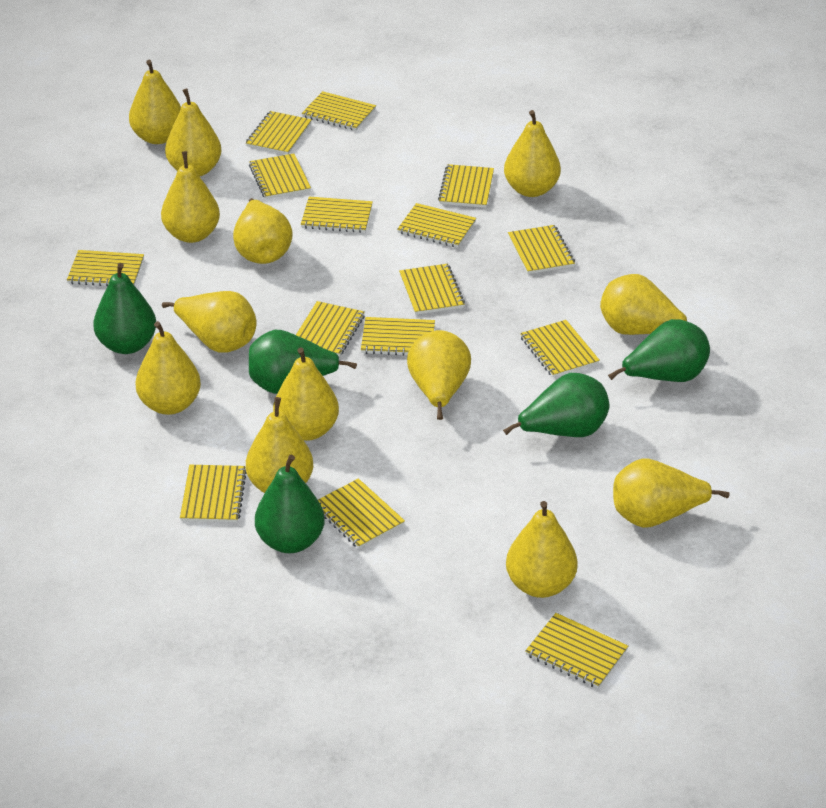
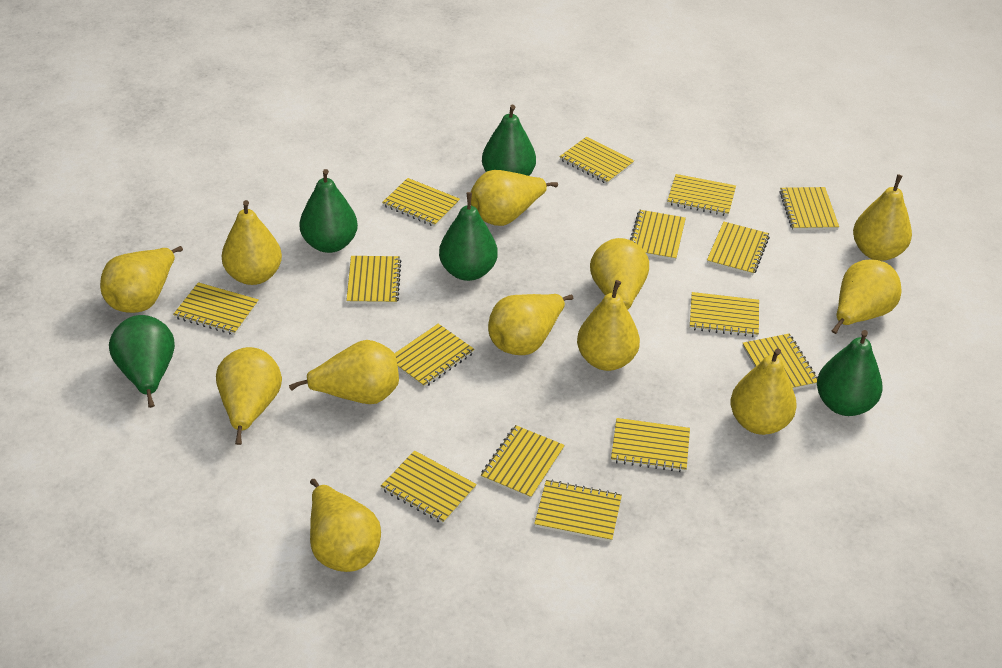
yellow pear: 13 -> 12

